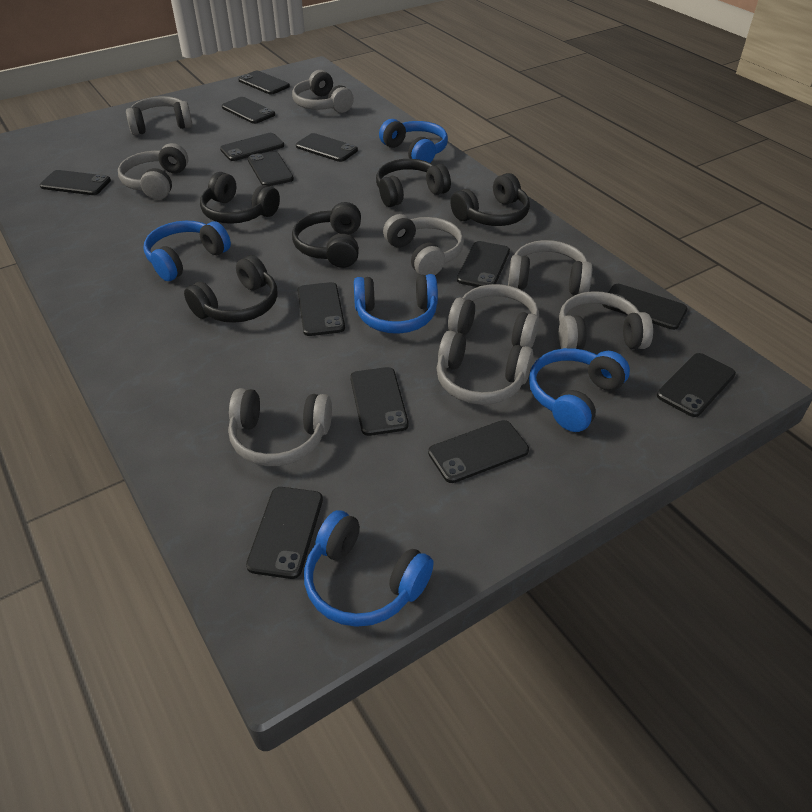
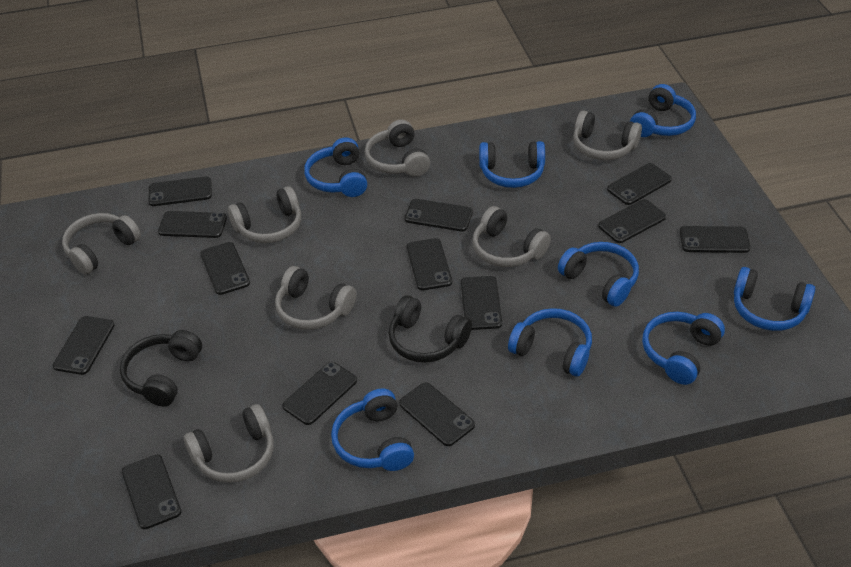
black headphones: 5 -> 2
blue headphones: 5 -> 8
grey headphones: 9 -> 7

